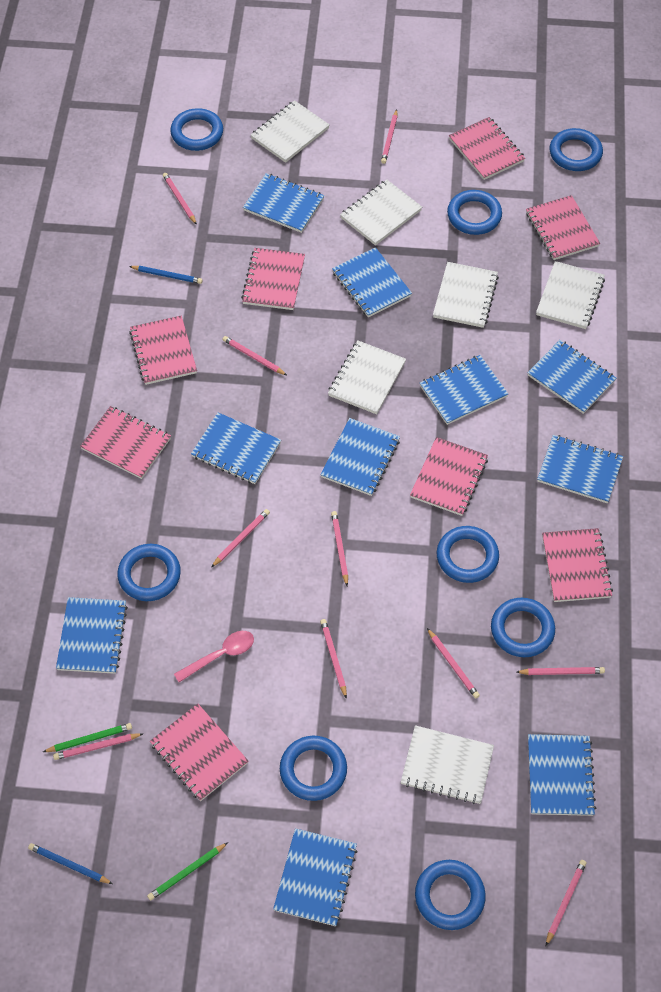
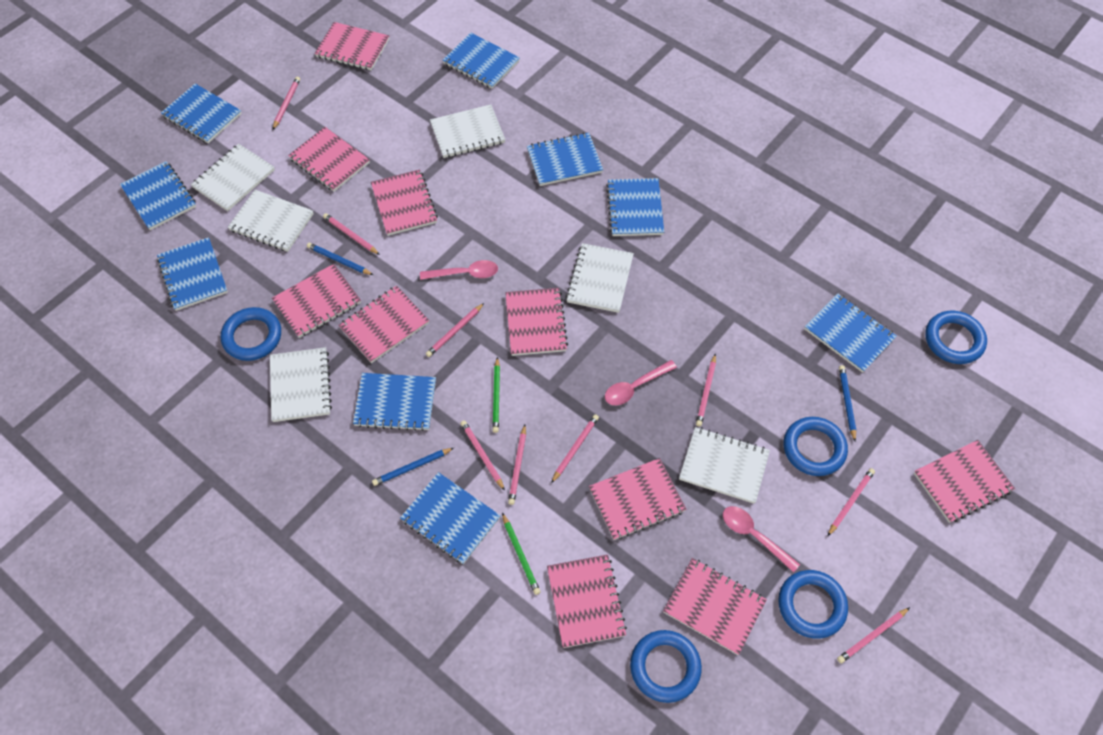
blue notebook: 10 -> 9
blue pencil: 2 -> 3
blue ring: 8 -> 5
pink notebook: 8 -> 10
pink pencil: 10 -> 9
pink spoon: 1 -> 3

